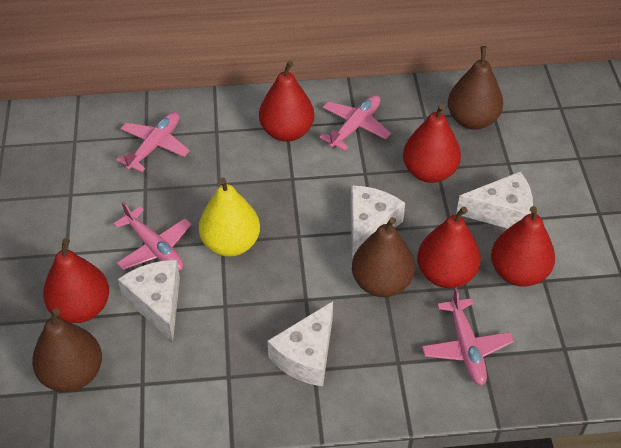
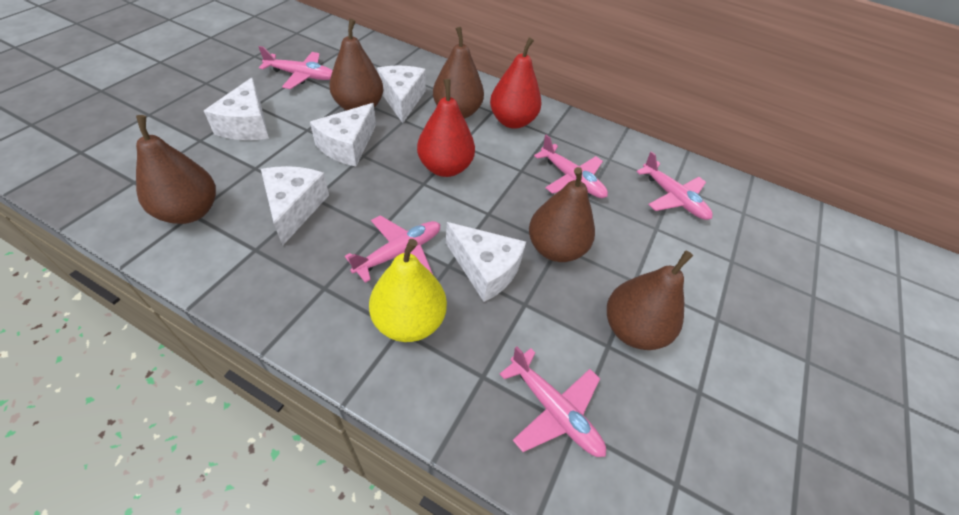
brown pear: 3 -> 5
pink plane: 4 -> 5
red pear: 5 -> 2
white cheese: 4 -> 5

